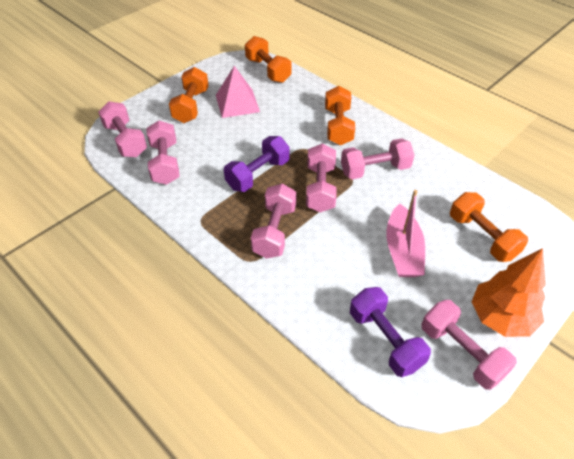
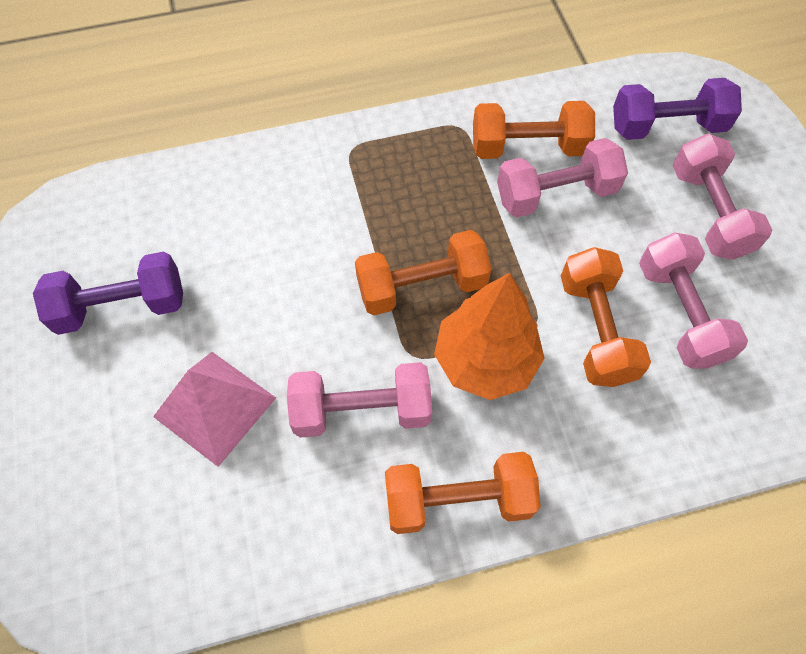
pink boat: 1 -> 0
pink dumbbell: 6 -> 4

